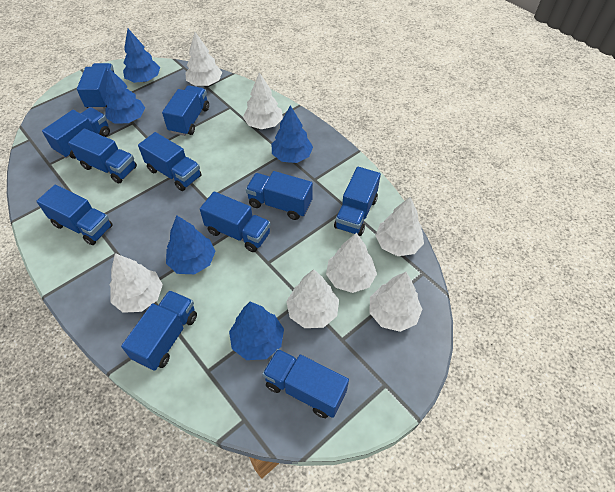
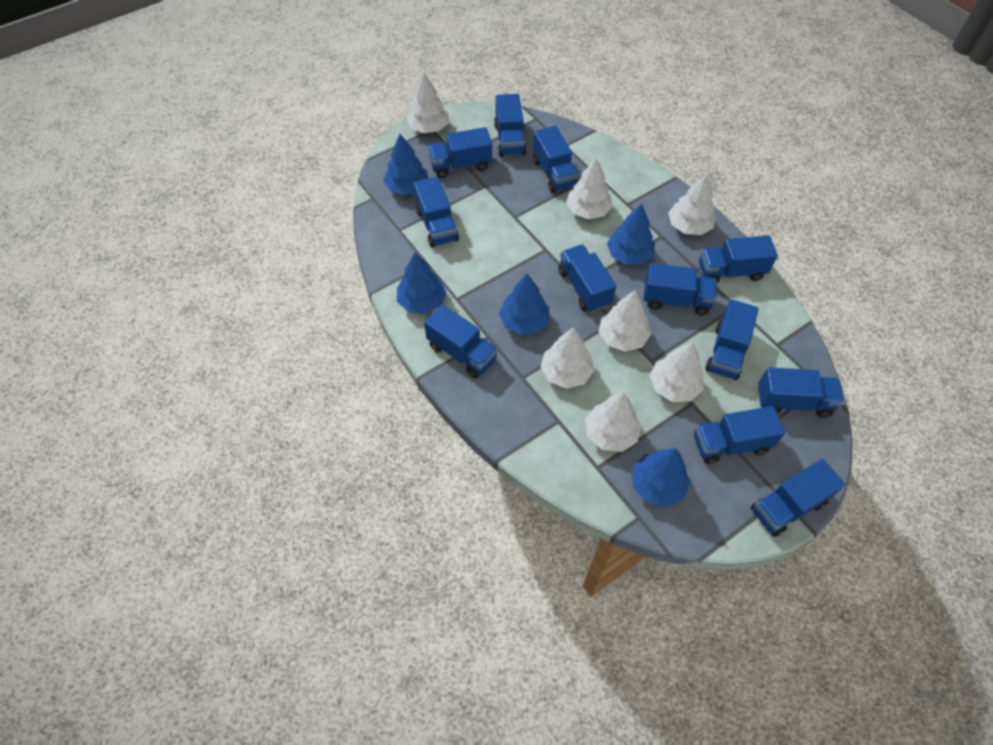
blue truck: 11 -> 12

